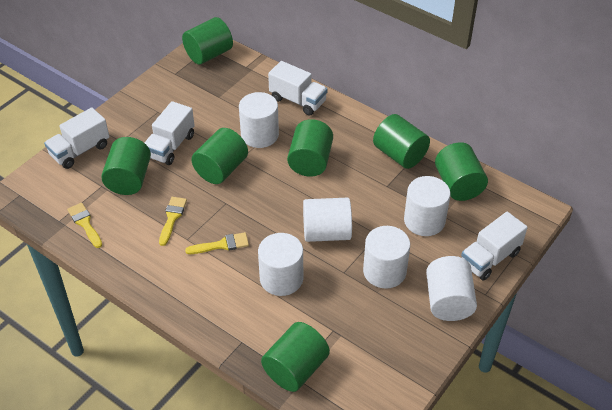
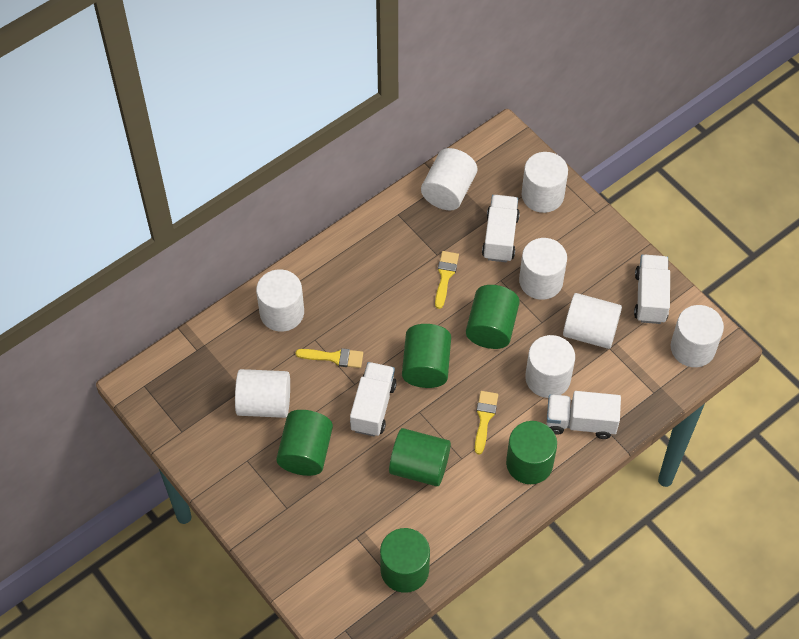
green cylinder: 7 -> 6
white cylinder: 6 -> 8

